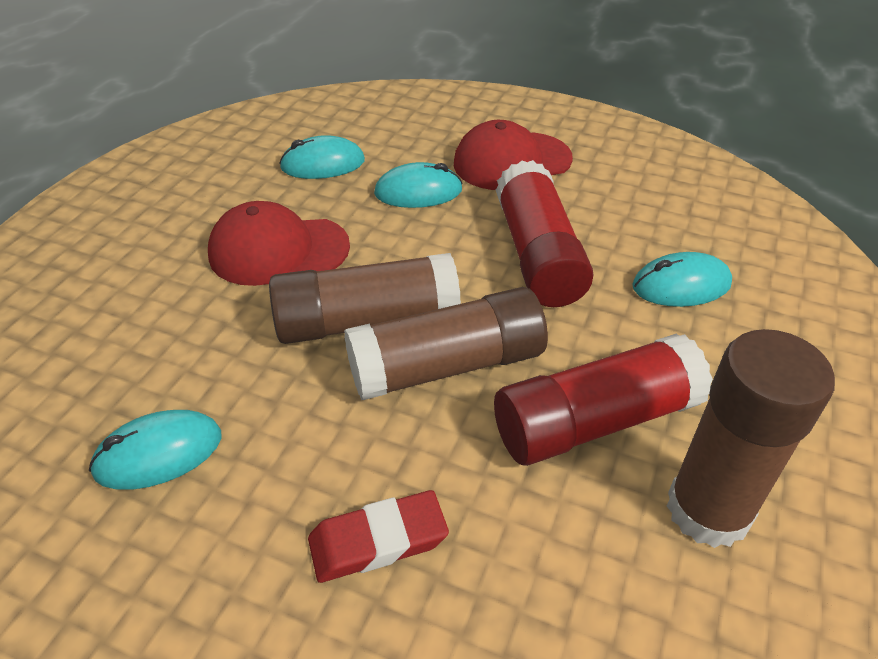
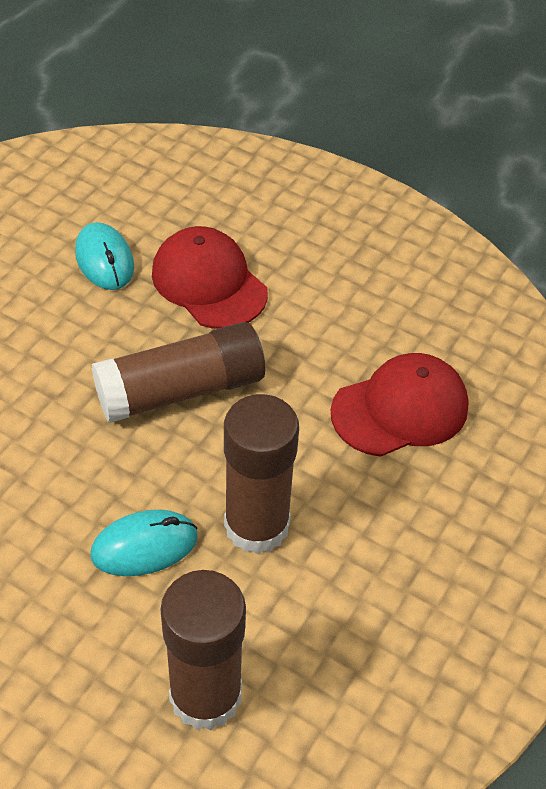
red eraser: 1 -> 0
red glue stick: 2 -> 0
turquoise mouse: 4 -> 2

